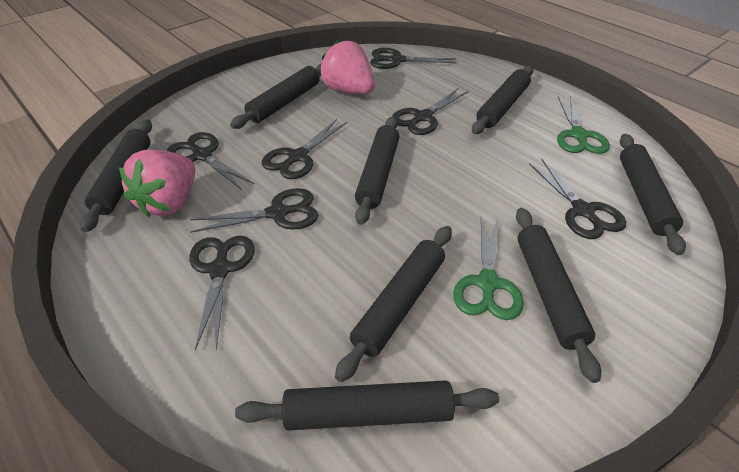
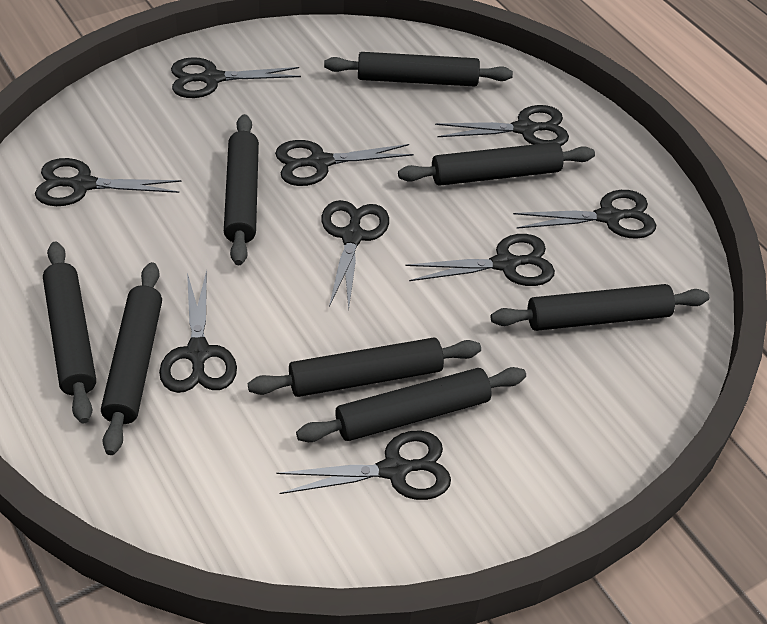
black scissors: 7 -> 9
green scissors: 2 -> 0
pink strawberry: 2 -> 0

